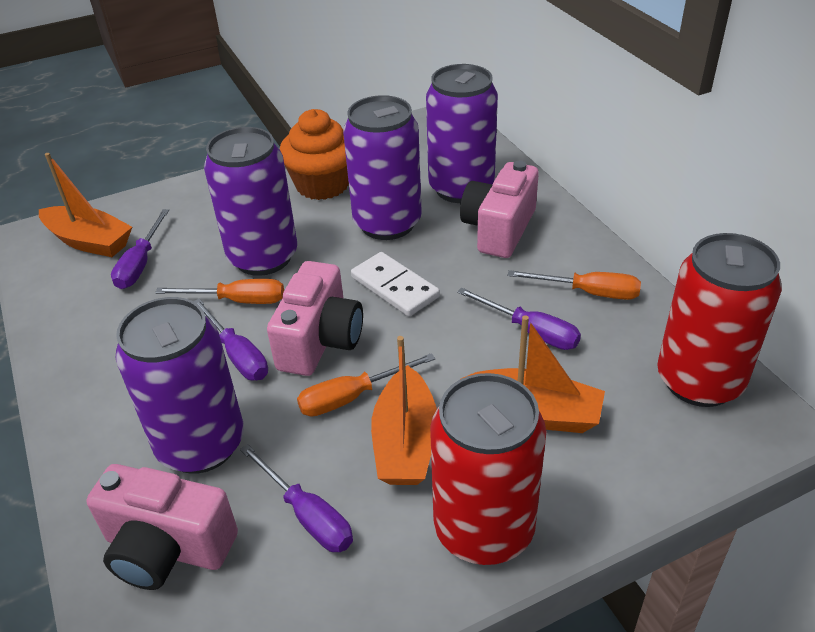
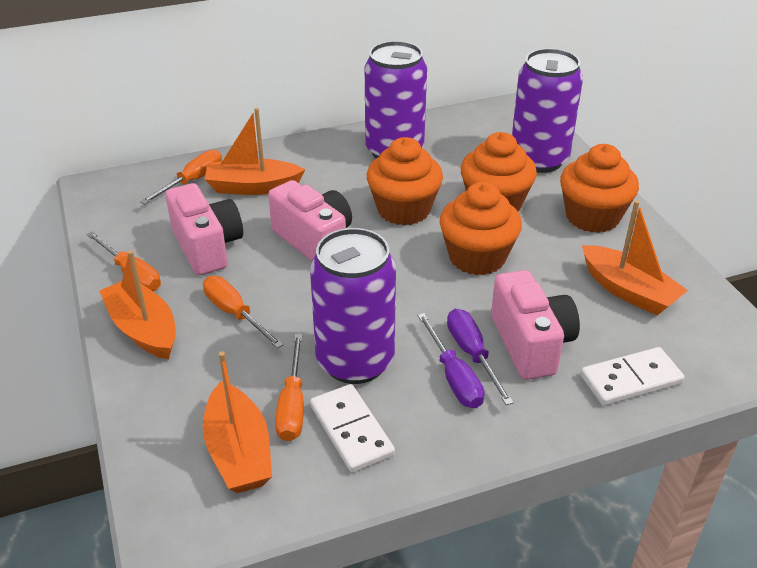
orange boat: 3 -> 4
orange cupcake: 1 -> 4
orange screwdriver: 3 -> 4
purple can: 4 -> 3
purple screwdriver: 4 -> 2
red can: 2 -> 0
white domino: 1 -> 2

